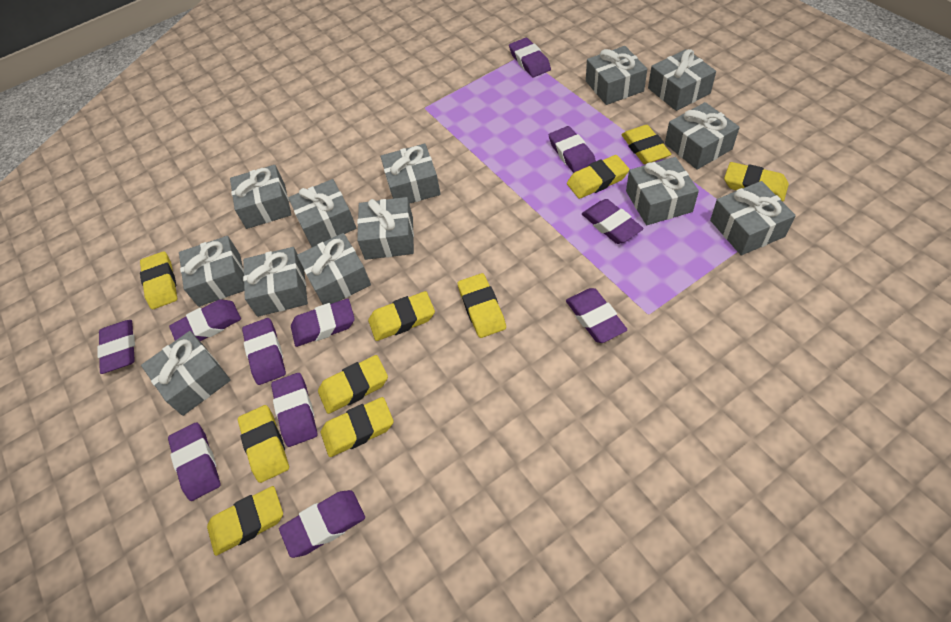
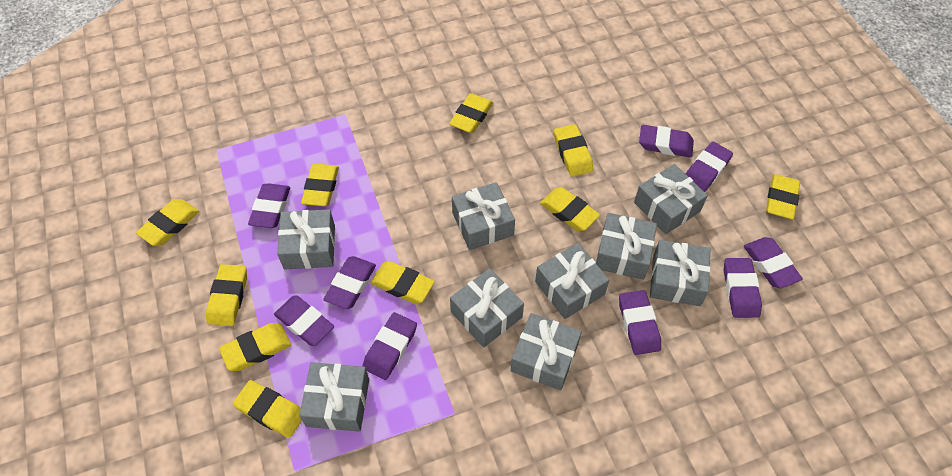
grey gift: 13 -> 9
purple eraser: 11 -> 9

